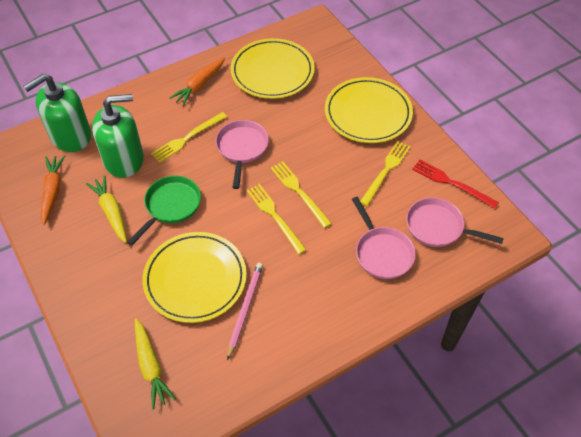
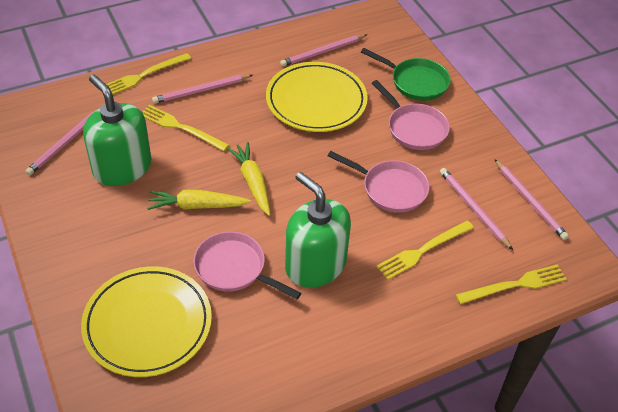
orange carrot: 2 -> 0
pink pencil: 1 -> 5
red fork: 1 -> 0
yellow plate: 3 -> 2

